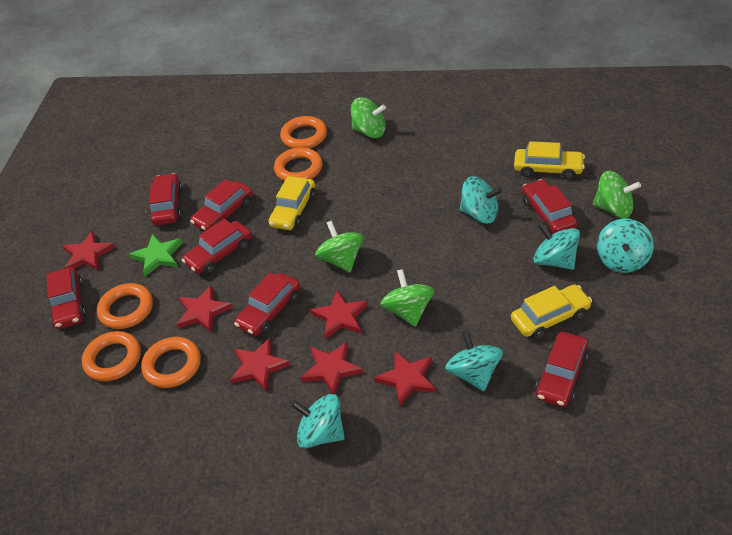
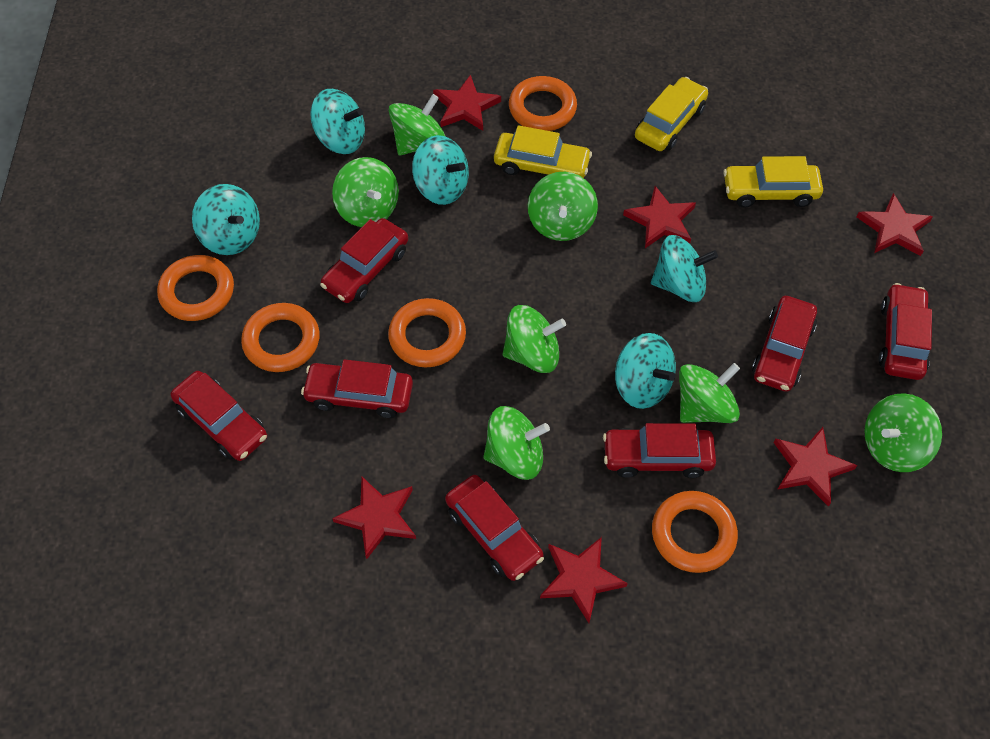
green spinning top: 4 -> 7
green star: 1 -> 0

